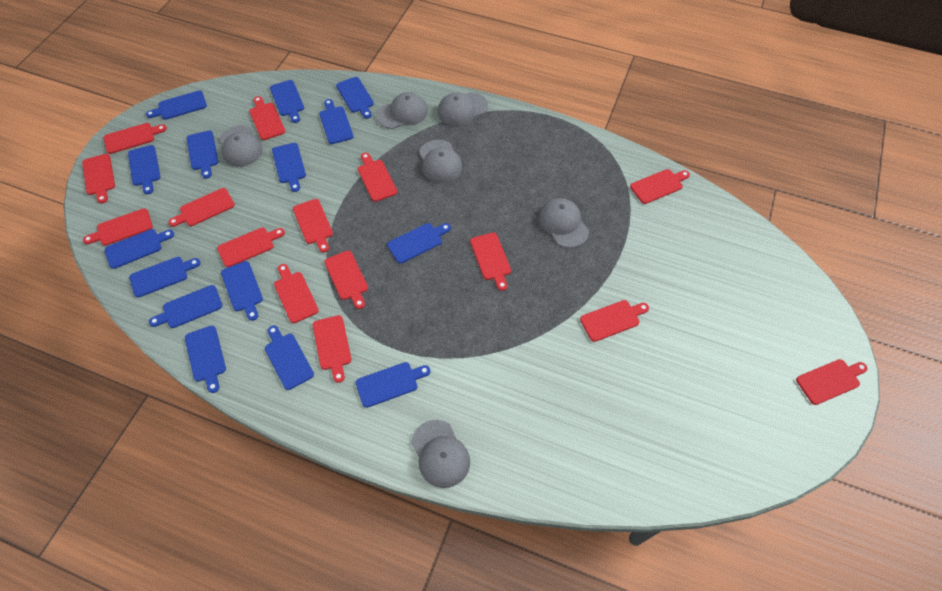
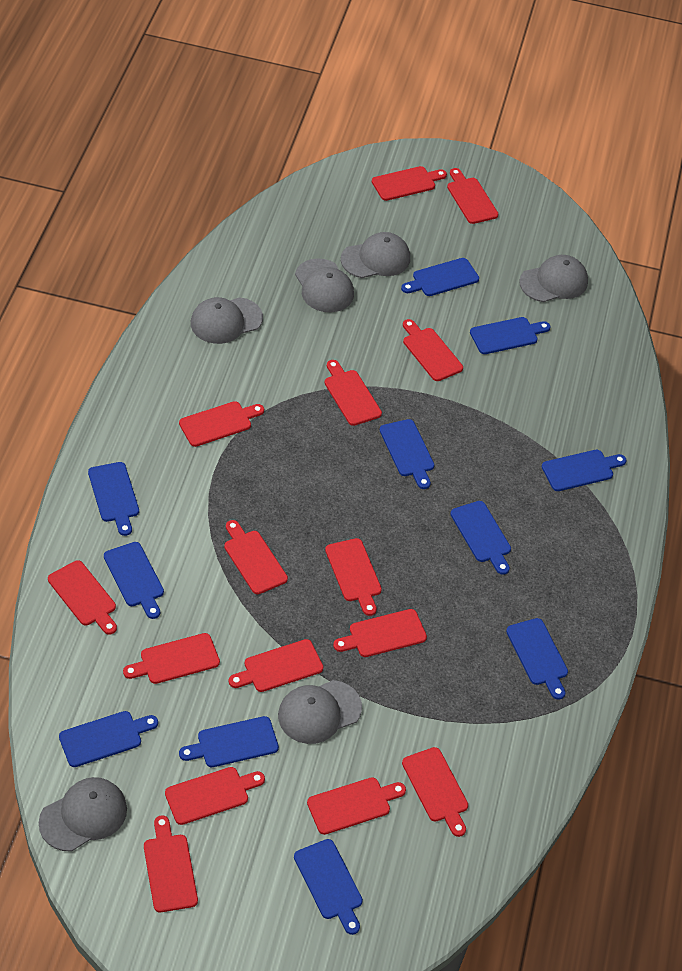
blue cutting board: 15 -> 11

